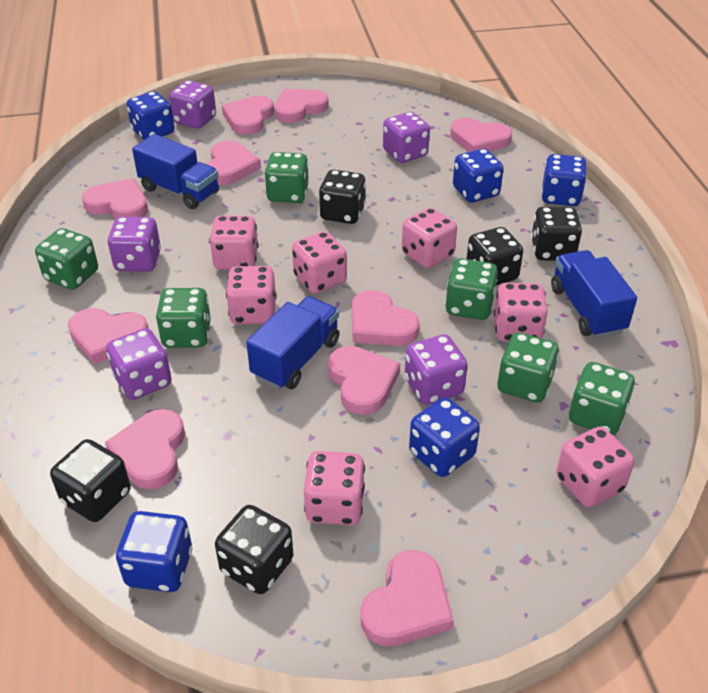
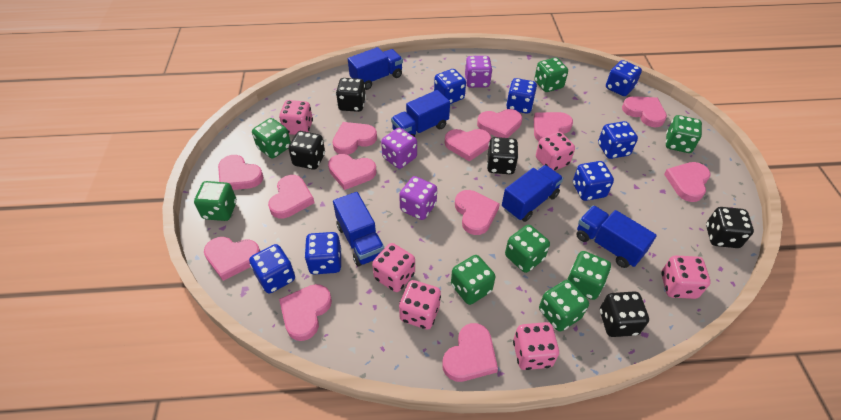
blue dice: 5 -> 7
blue truck: 3 -> 5
green dice: 6 -> 8
pink dice: 7 -> 6
pink heart: 10 -> 13
purple dice: 5 -> 3

